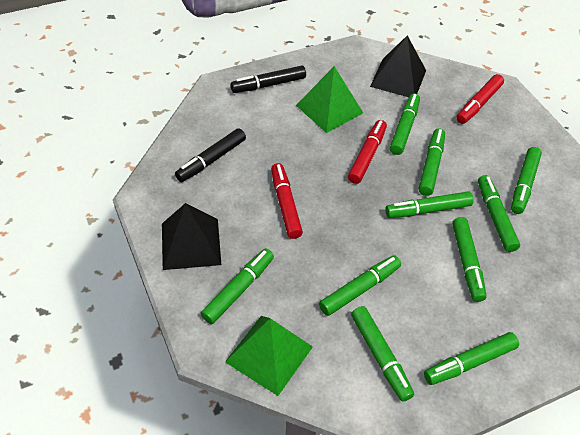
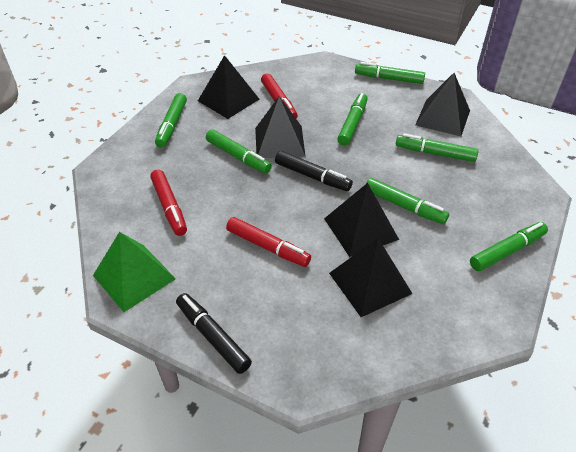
black pyramid: 2 -> 5
green marker: 10 -> 7
green pyramid: 2 -> 1

